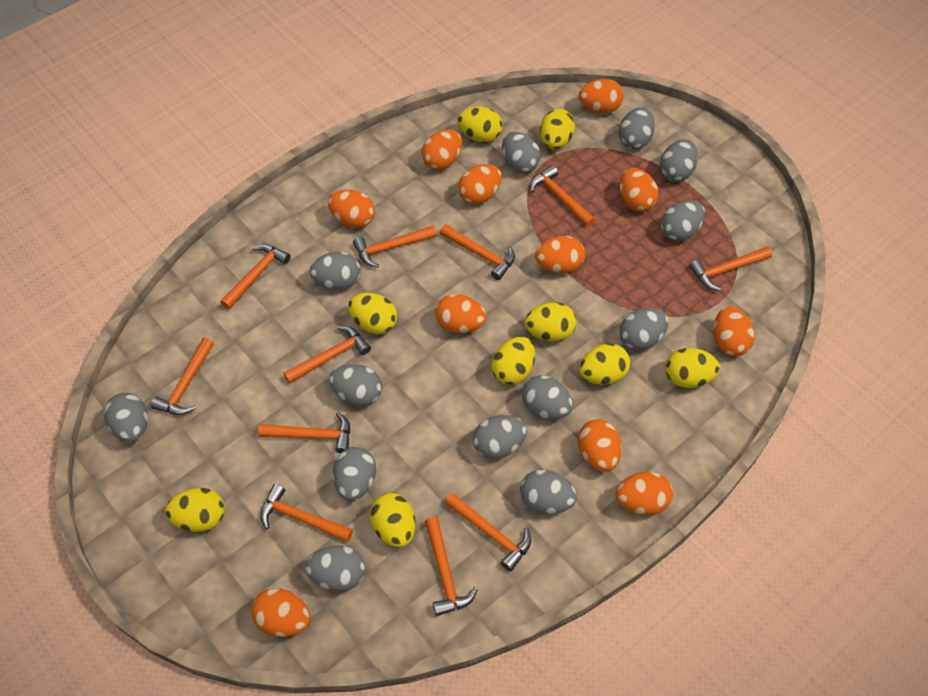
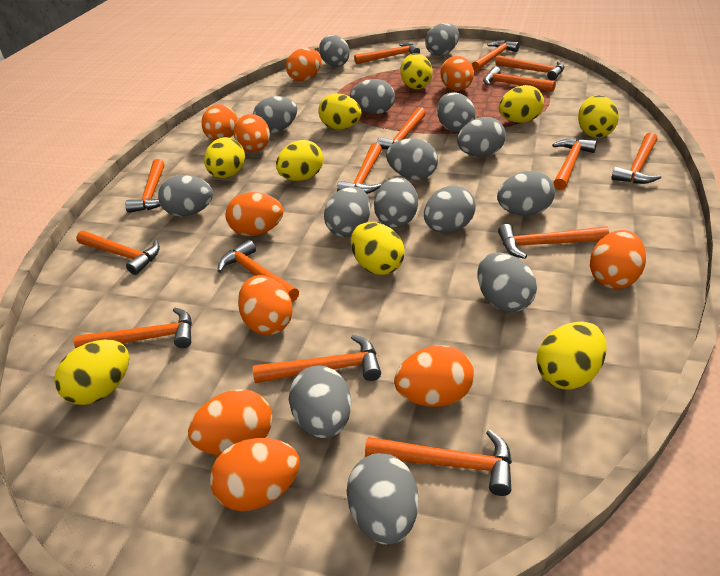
grey egg: 13 -> 15
orange egg: 11 -> 10
orange hammer: 11 -> 15

